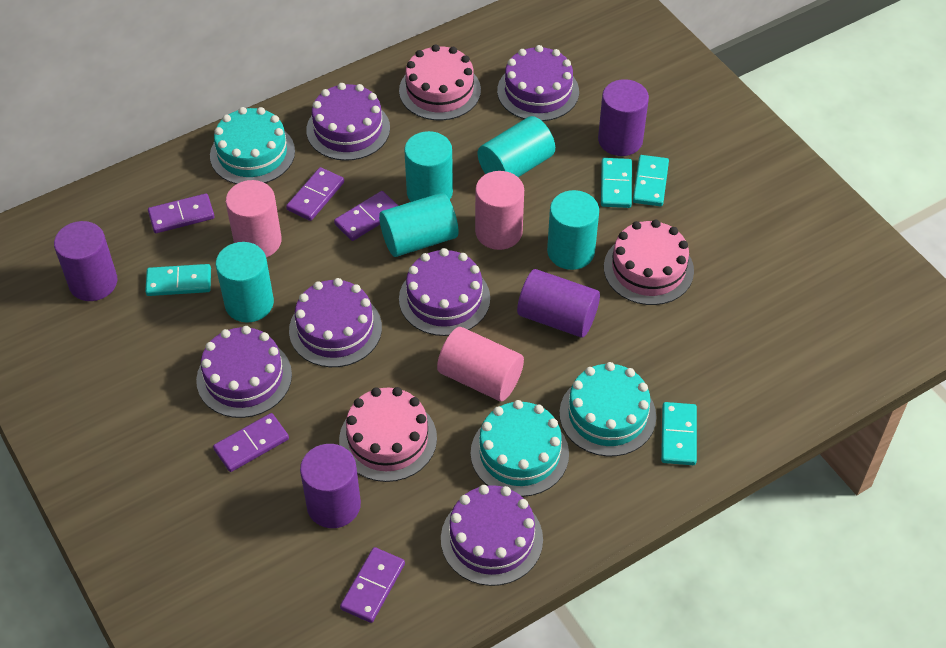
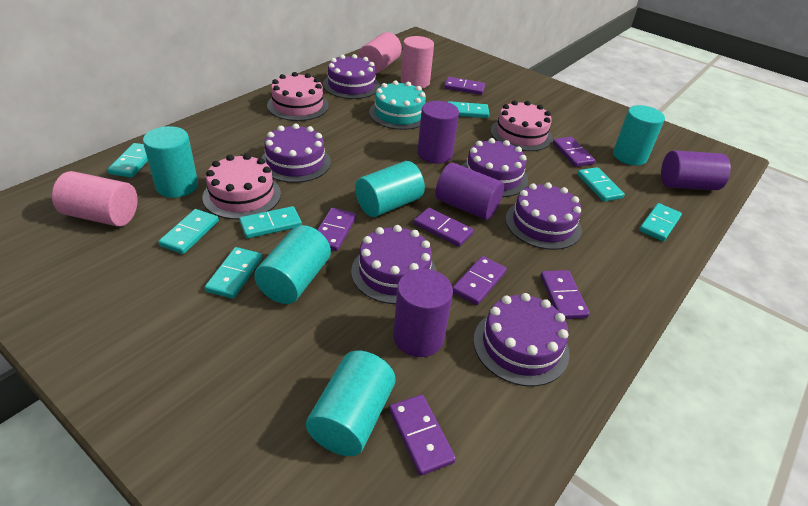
purple domino: 5 -> 7
turquoise cake: 3 -> 1
turquoise domino: 4 -> 7

